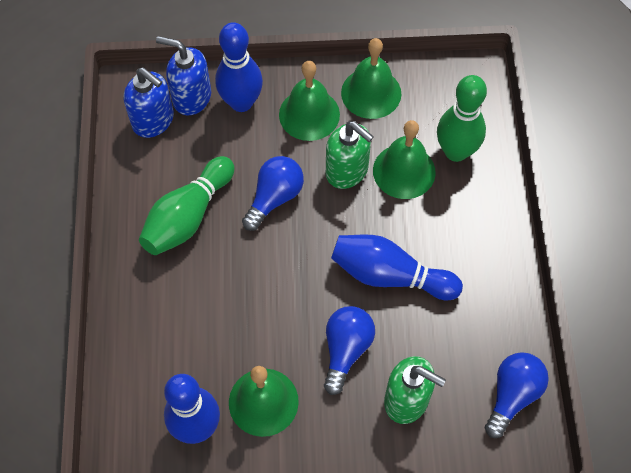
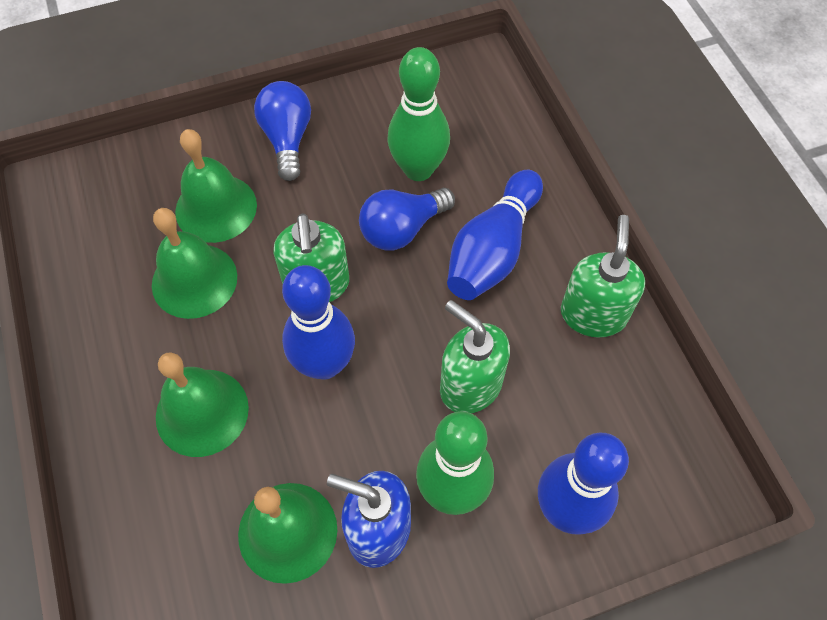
blue light bulb: 3 -> 2
blue soap dispenser: 2 -> 1
green soap dispenser: 2 -> 3

